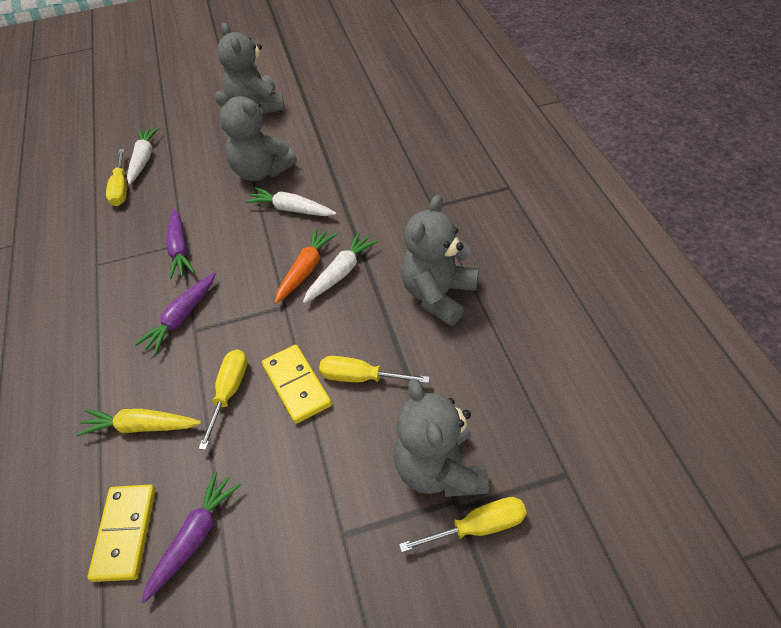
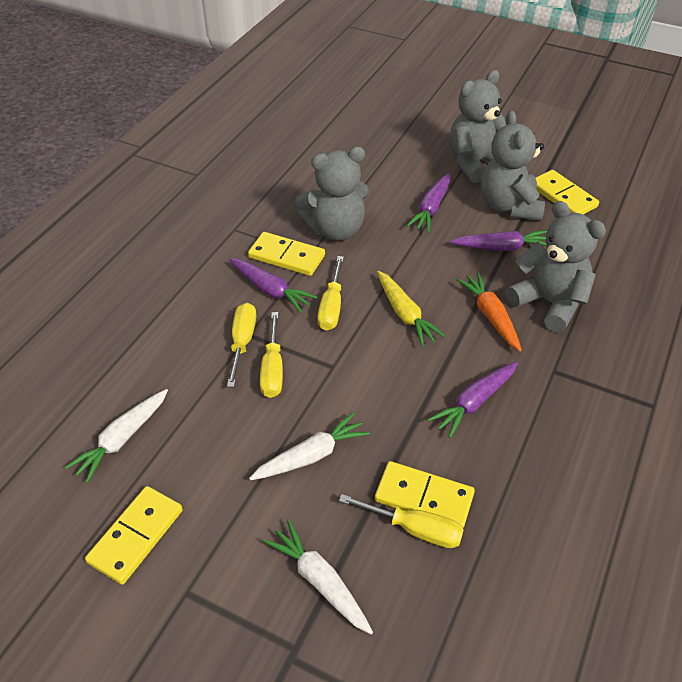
purple carrot: 3 -> 4
yellow domino: 2 -> 4

